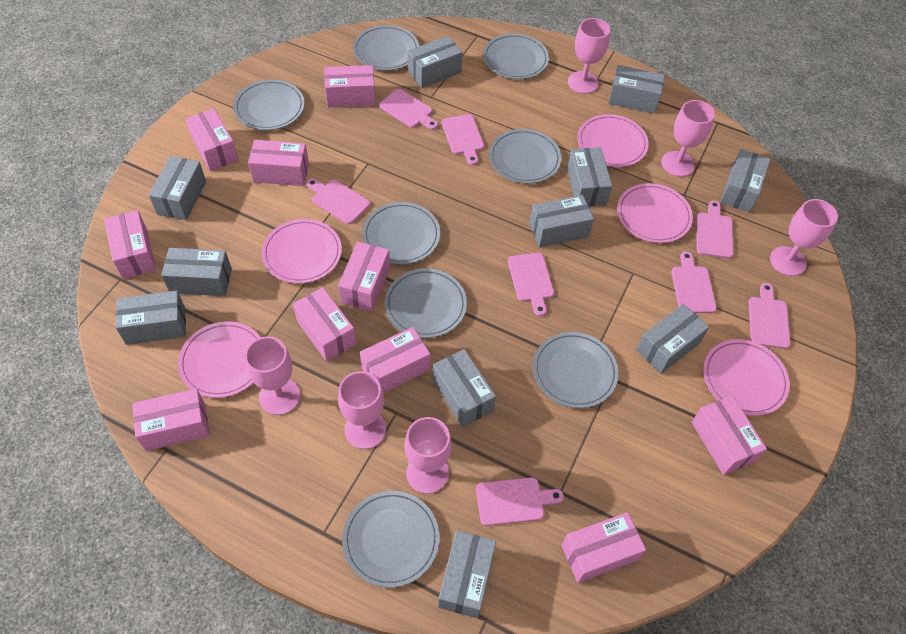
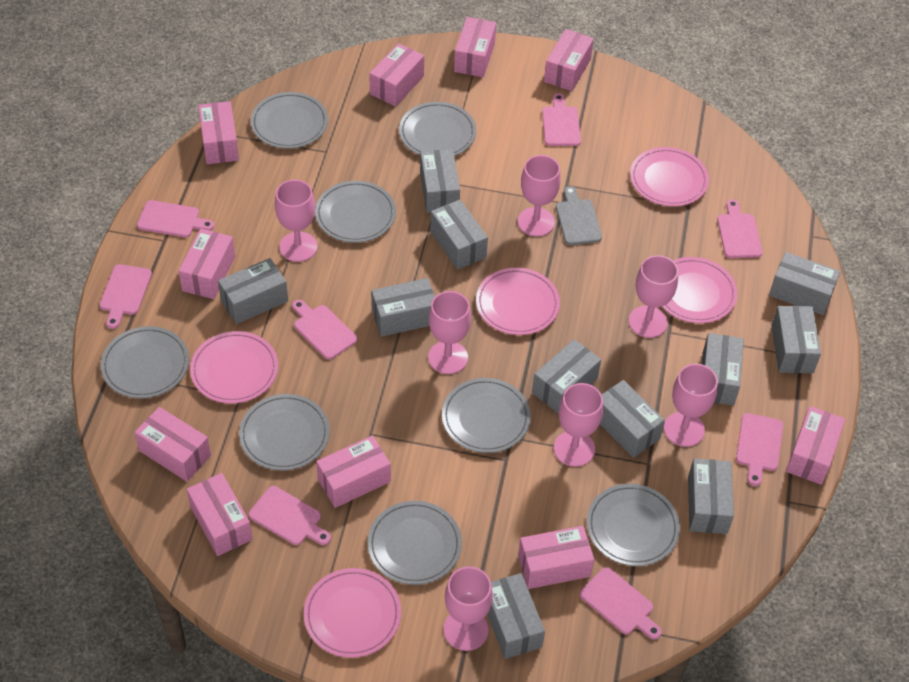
grey cutting board: 0 -> 1
pink goblet: 6 -> 7

